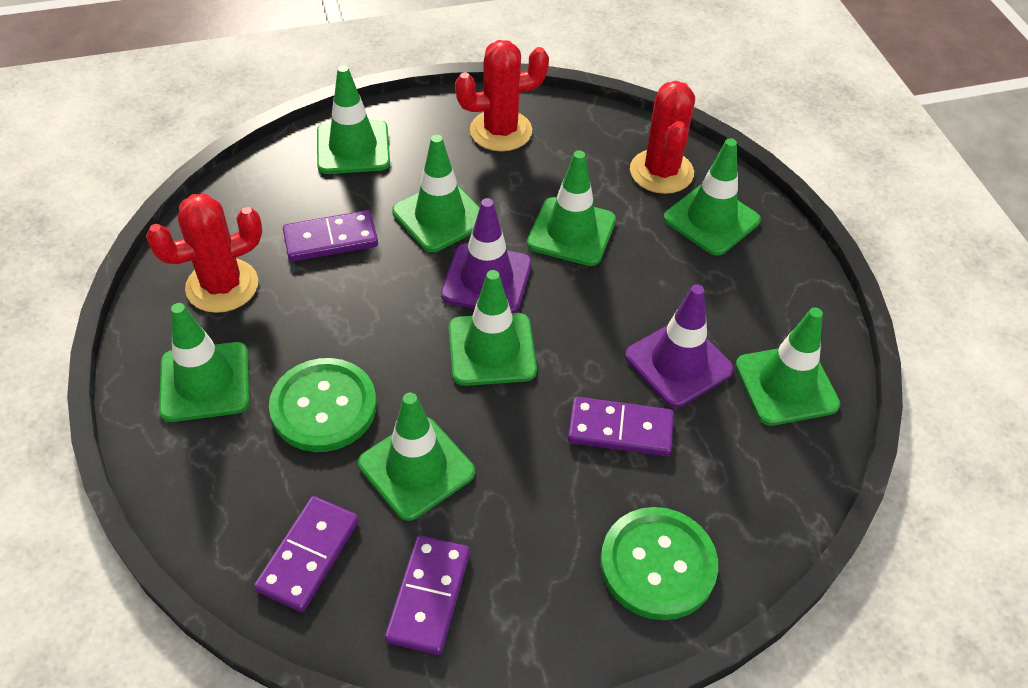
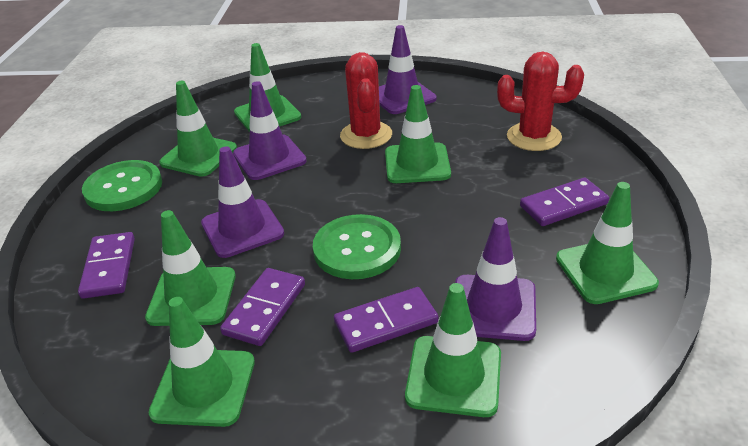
green traffic cone: 8 -> 7
purple traffic cone: 2 -> 4
red cactus: 3 -> 2

